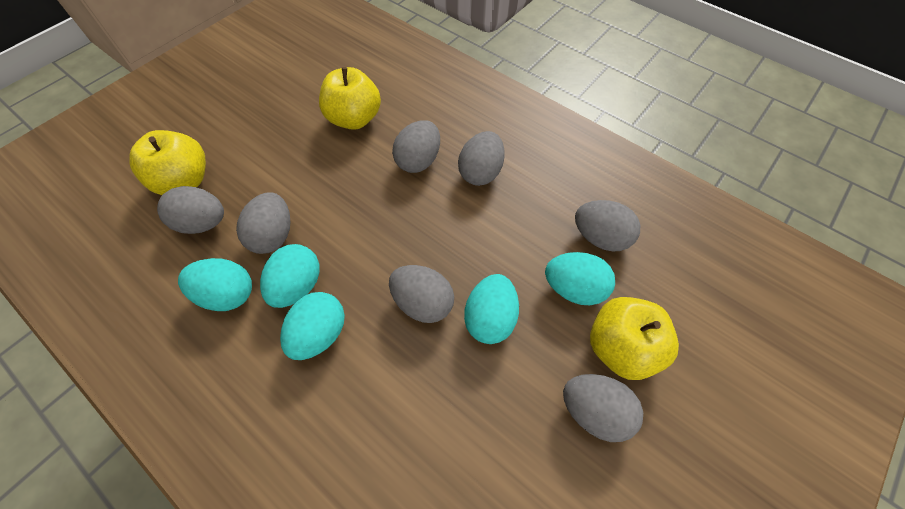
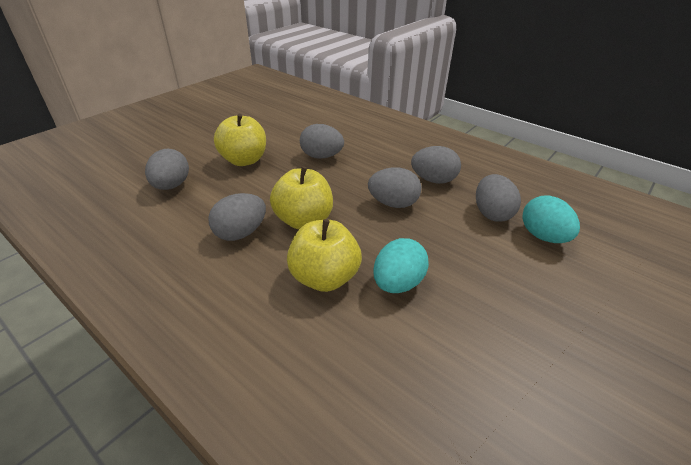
grey egg: 7 -> 6
turquoise egg: 5 -> 2

